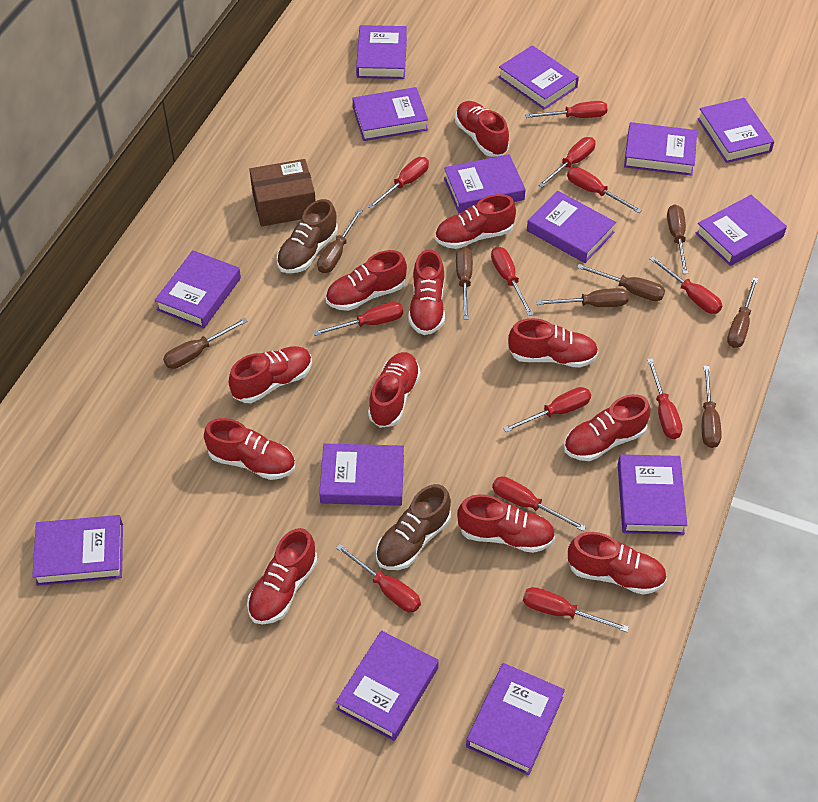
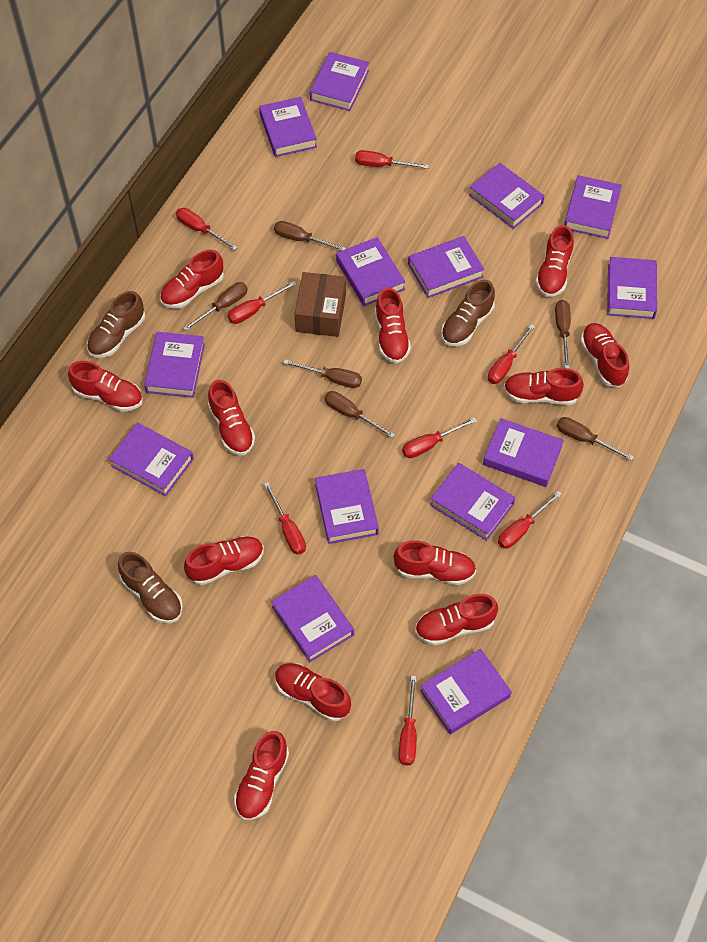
brown screwdriver: 8 -> 6
brown shoe: 2 -> 3
red screwdriver: 12 -> 8

